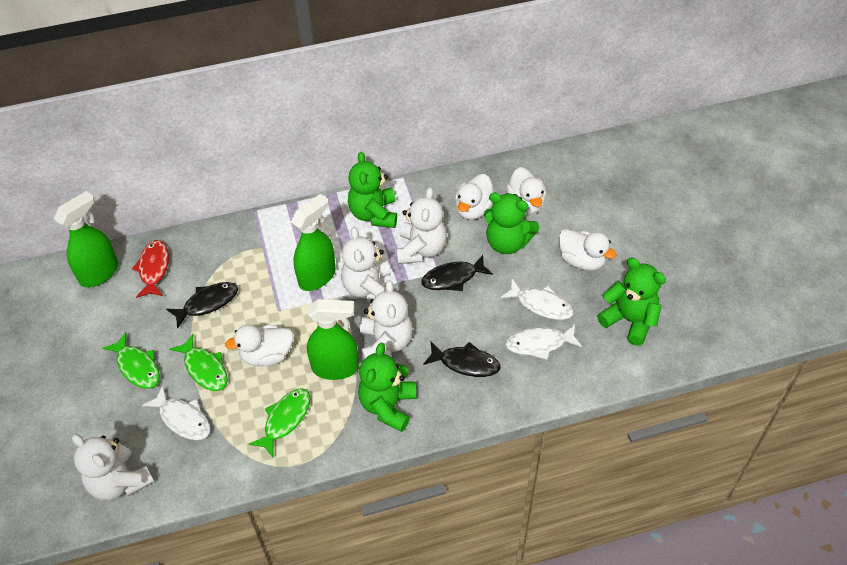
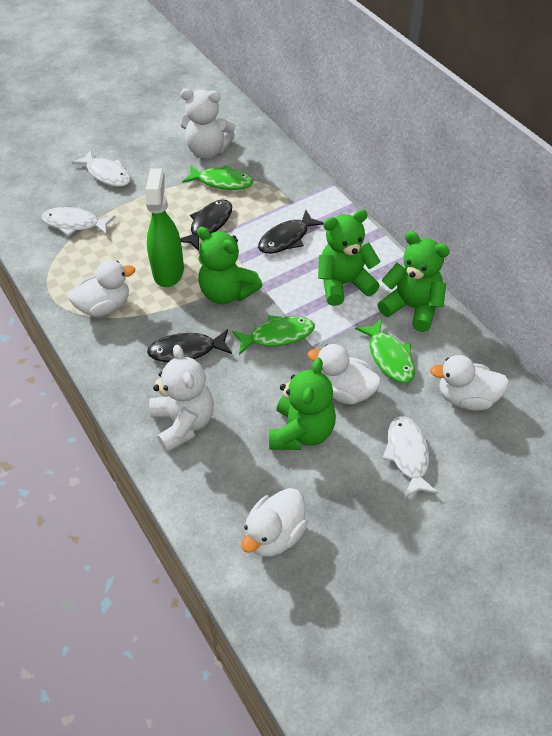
green spray bottle: 3 -> 1
red fish: 1 -> 0
white teddy bear: 4 -> 2

